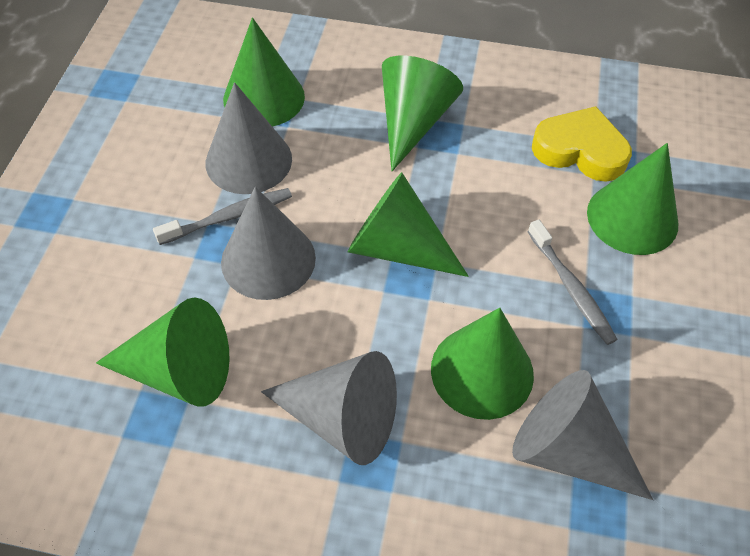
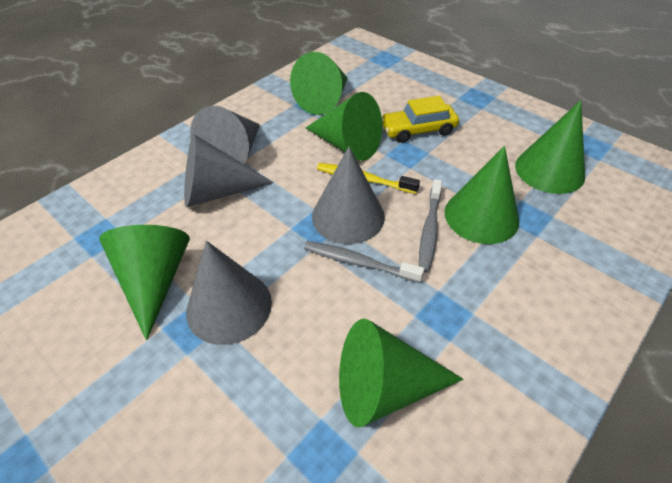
yellow car: 0 -> 1
yellow heart: 1 -> 0
yellow toothbrush: 0 -> 1

